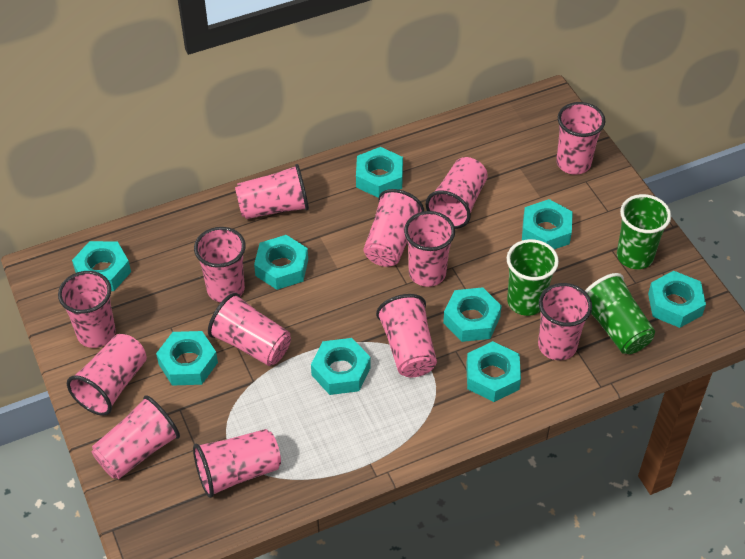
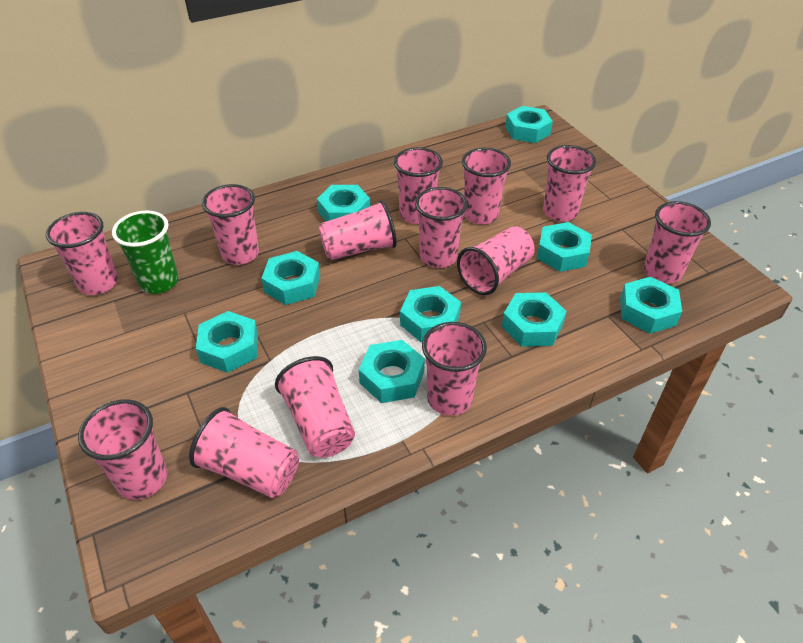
green cup: 3 -> 1

